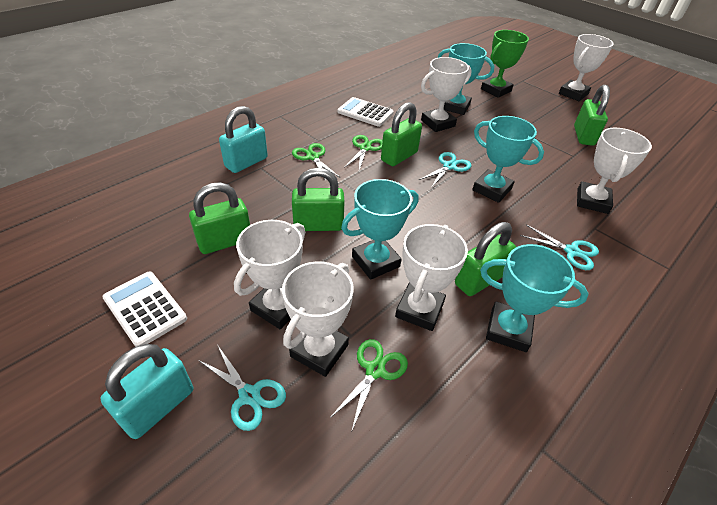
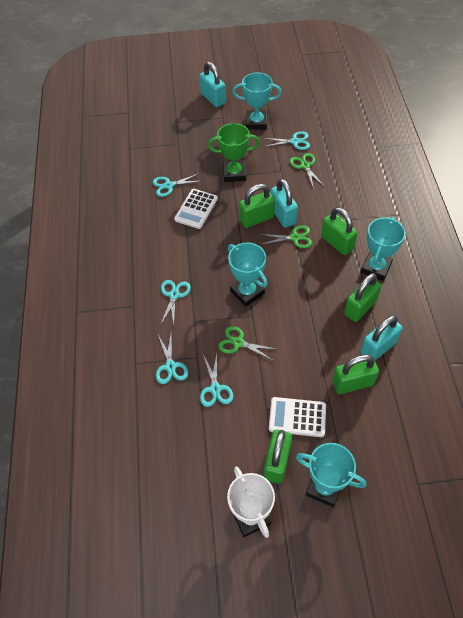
turquoise padlock: 2 -> 3
turquoise scissors: 3 -> 5
white trophy: 6 -> 1

